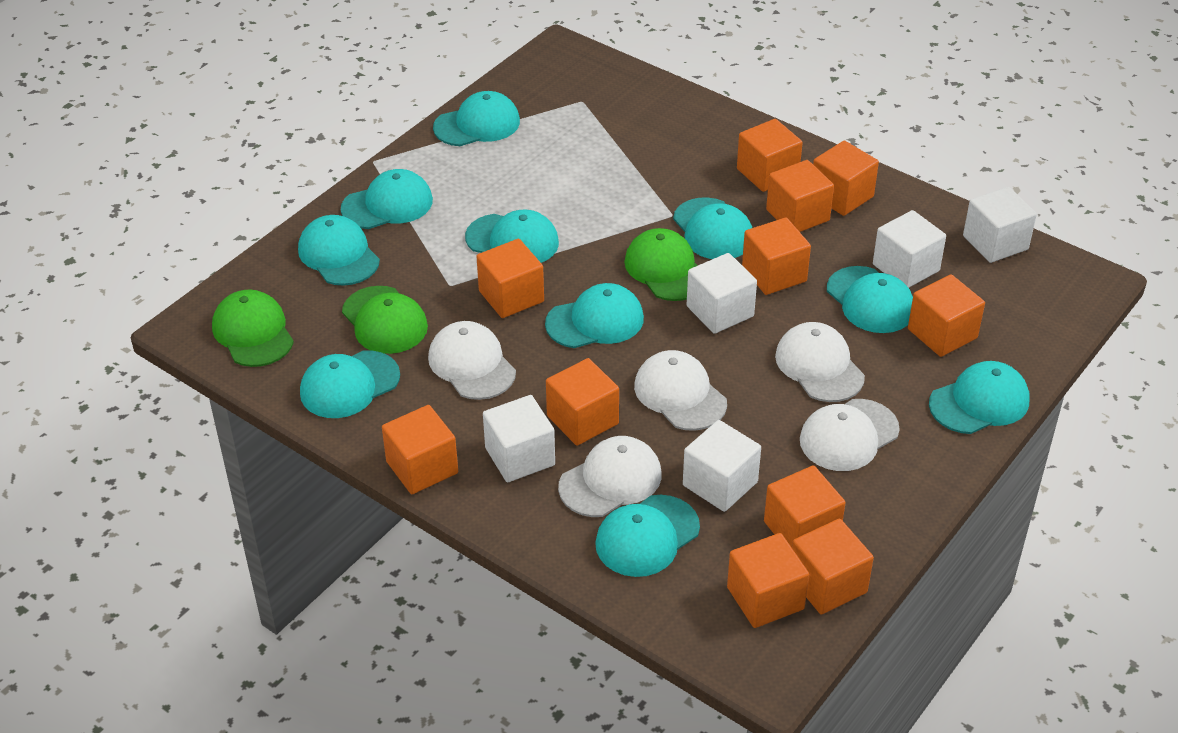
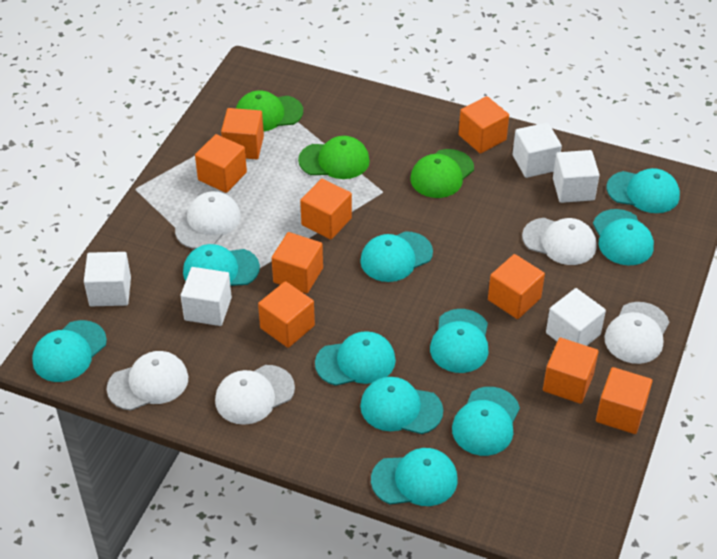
orange cube: 11 -> 9

